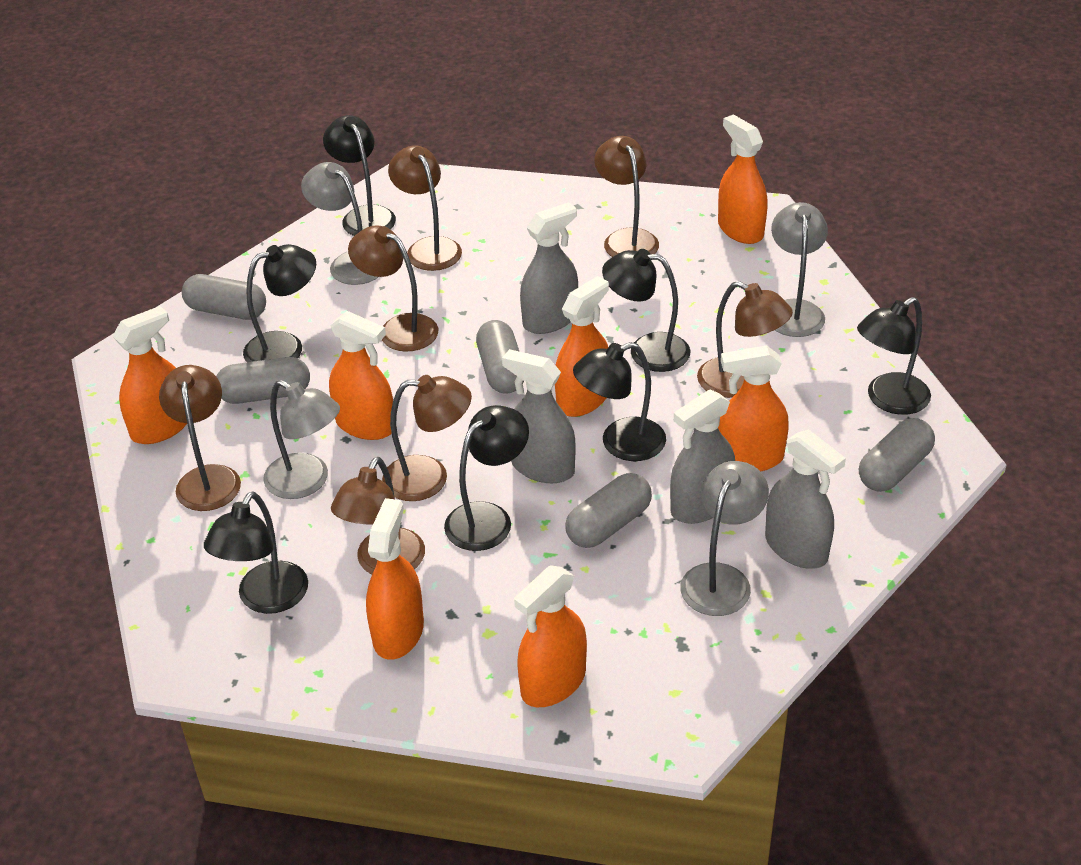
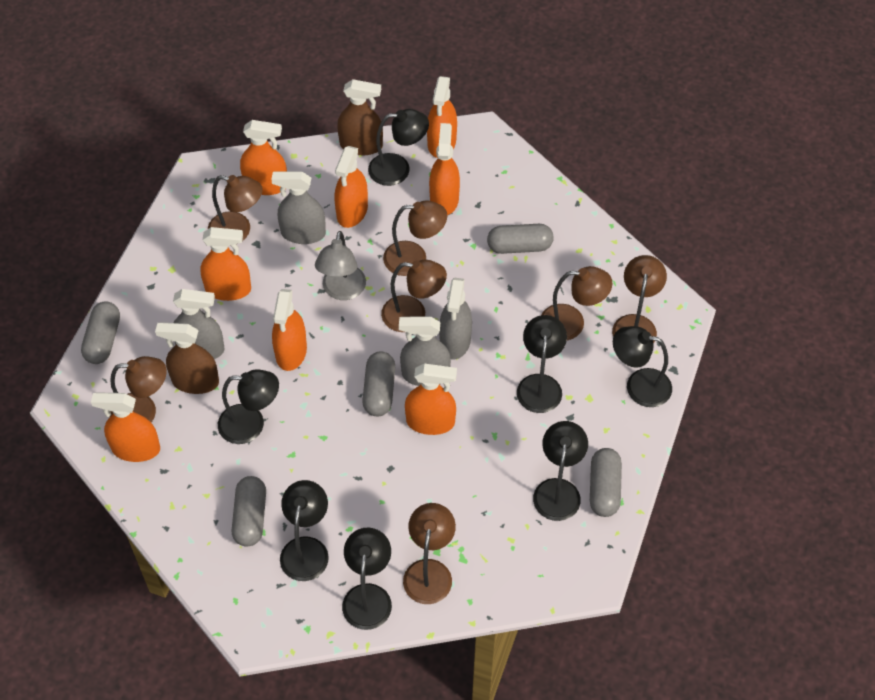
brown spray bottle: 0 -> 2
grey lamp: 4 -> 1
orange spray bottle: 7 -> 8

